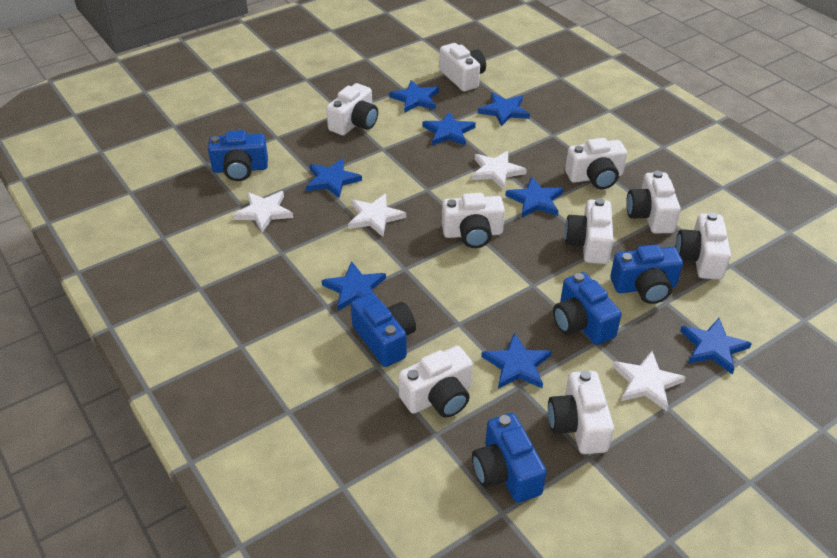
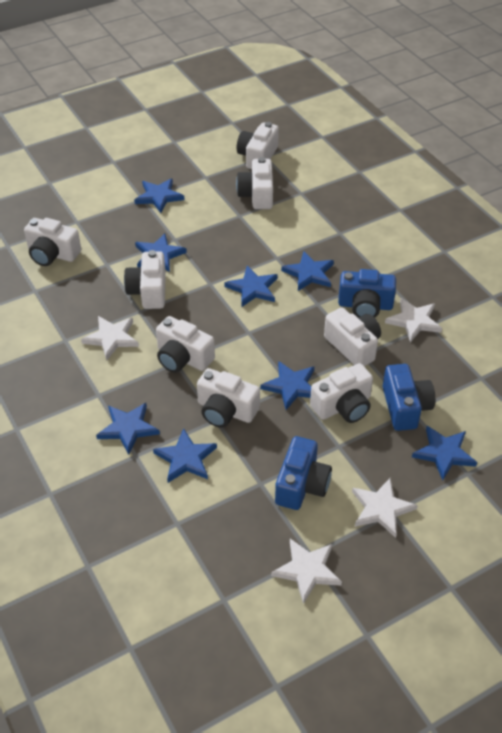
blue camera: 5 -> 3
white camera: 9 -> 8

